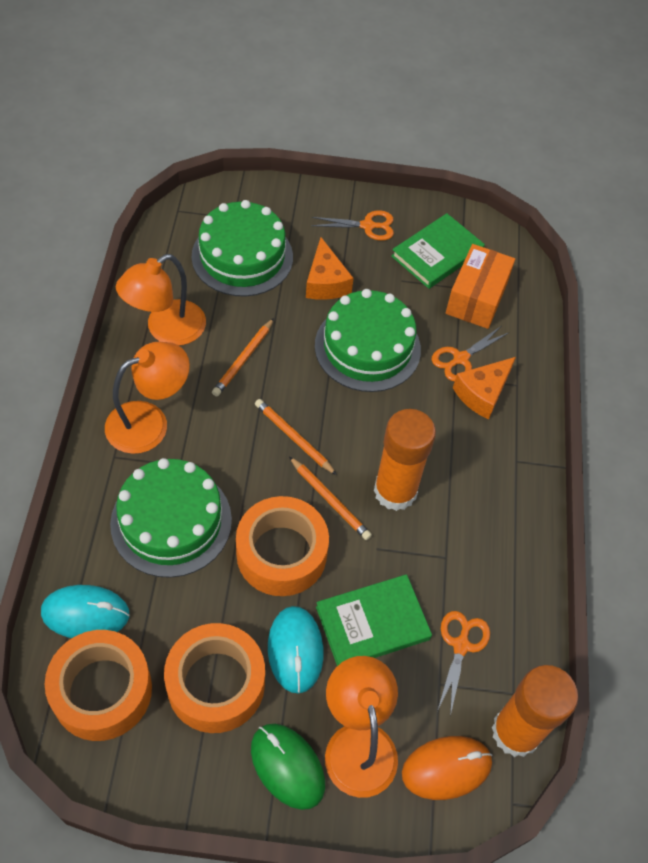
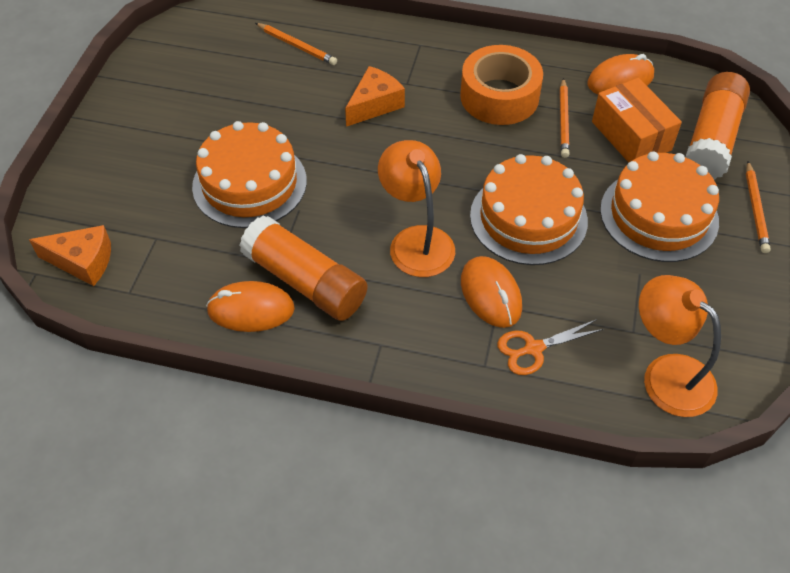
green book: 2 -> 0
green cake: 3 -> 0
green mouse: 1 -> 0
orange cake: 0 -> 3
orange lamp: 3 -> 2
orange mouse: 1 -> 3
orange scissors: 3 -> 1
orange tape: 3 -> 1
turquoise mouse: 2 -> 0

